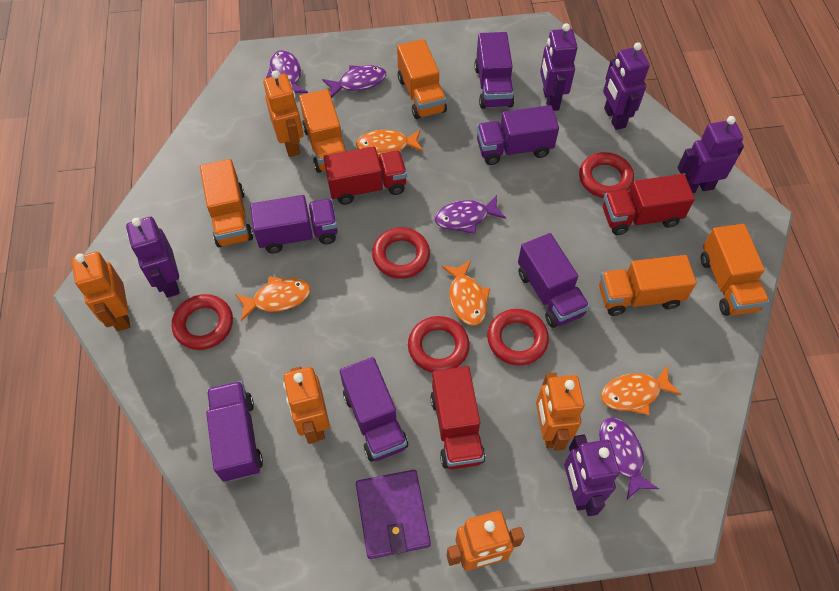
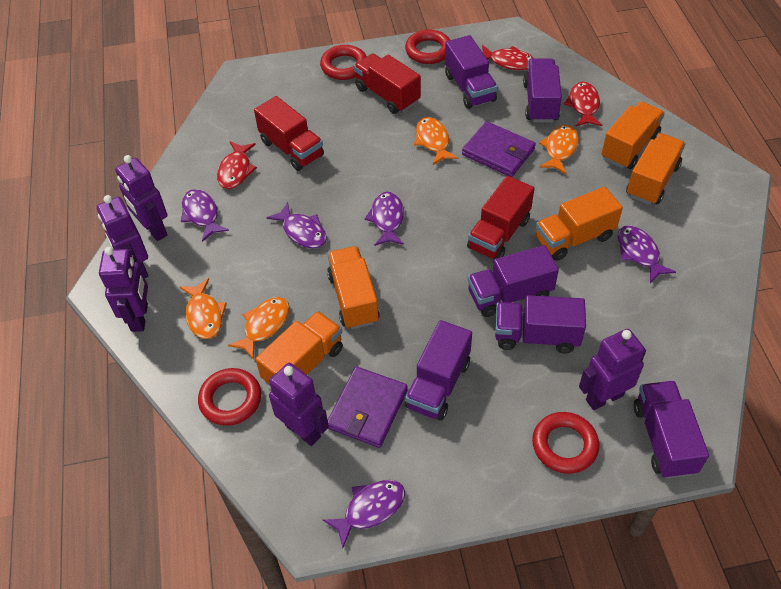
orange robot: 5 -> 0
purple fish: 4 -> 5
purple wallet: 1 -> 2
red fish: 0 -> 3
red ring: 5 -> 4

